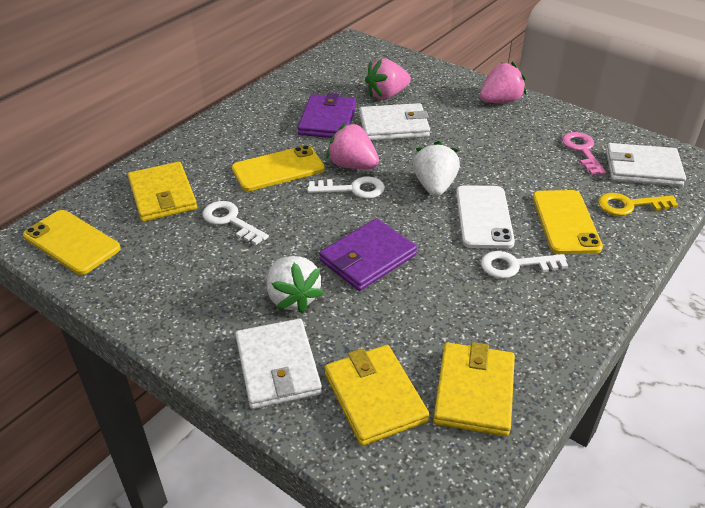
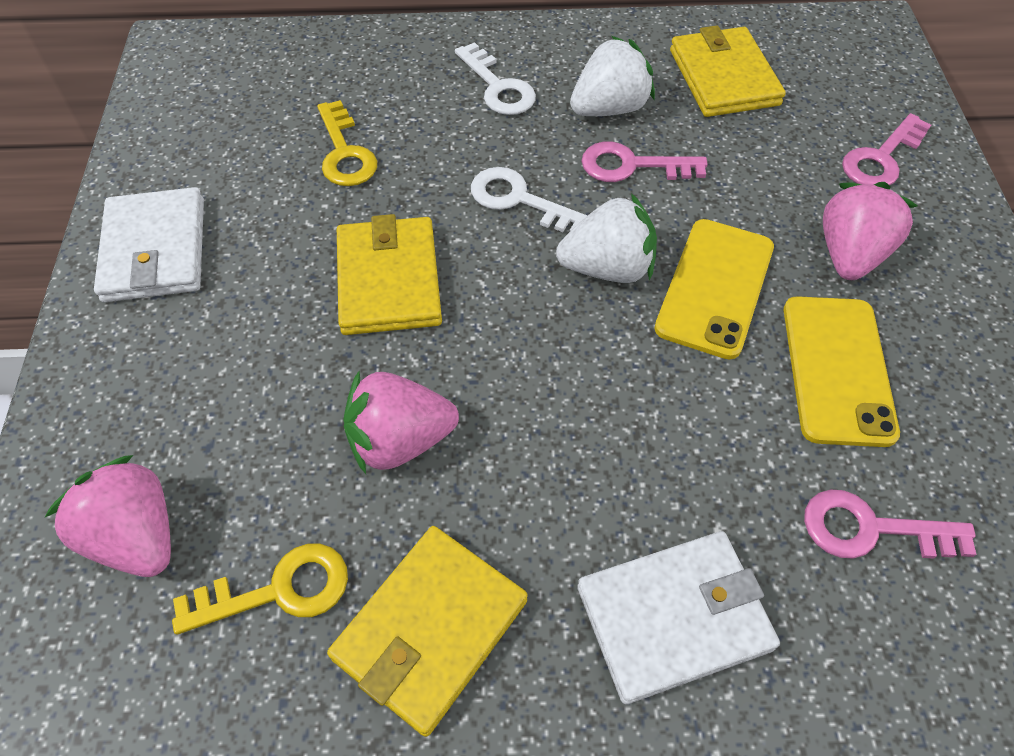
pink key: 1 -> 3
purple wallet: 2 -> 0
white key: 3 -> 2
white phone: 1 -> 0
white wallet: 3 -> 2
yellow key: 1 -> 2
yellow phone: 3 -> 2

